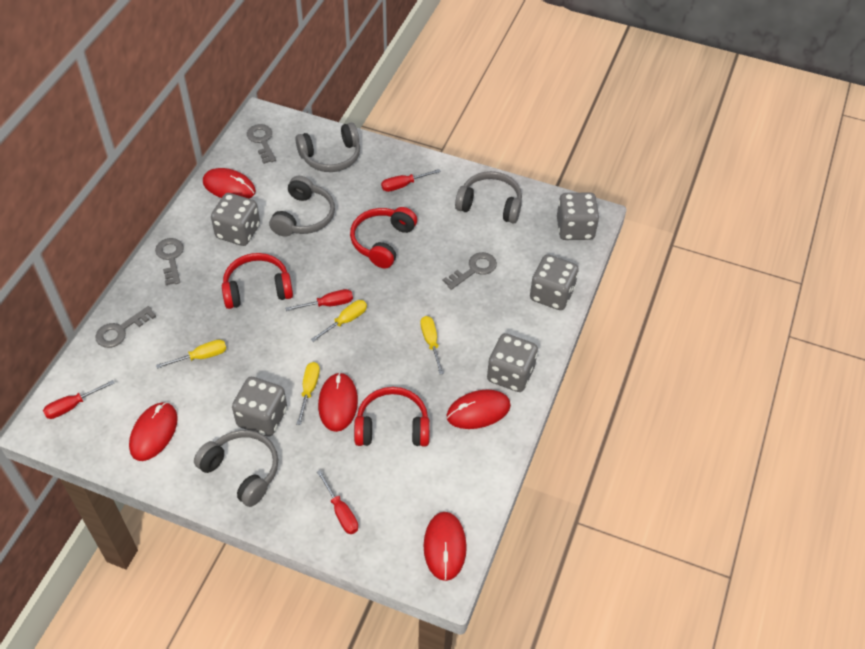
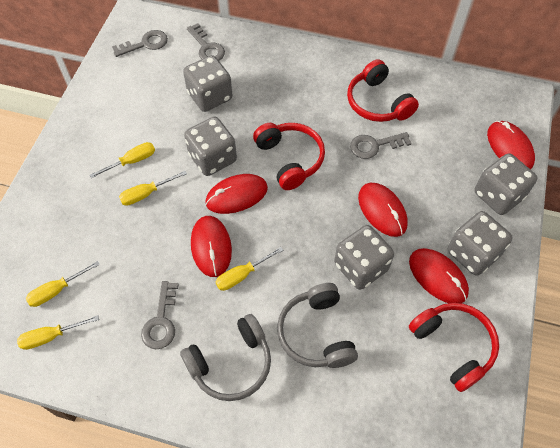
grey headphones: 4 -> 2
red screwdriver: 4 -> 0
yellow screwdriver: 4 -> 5

